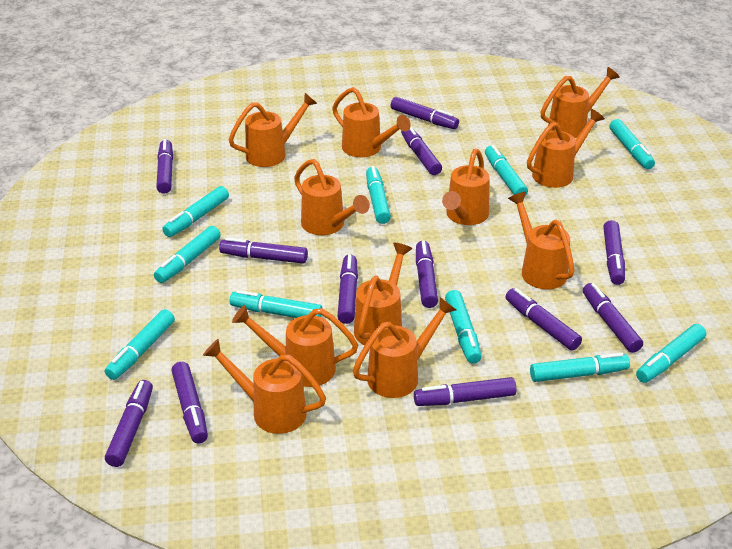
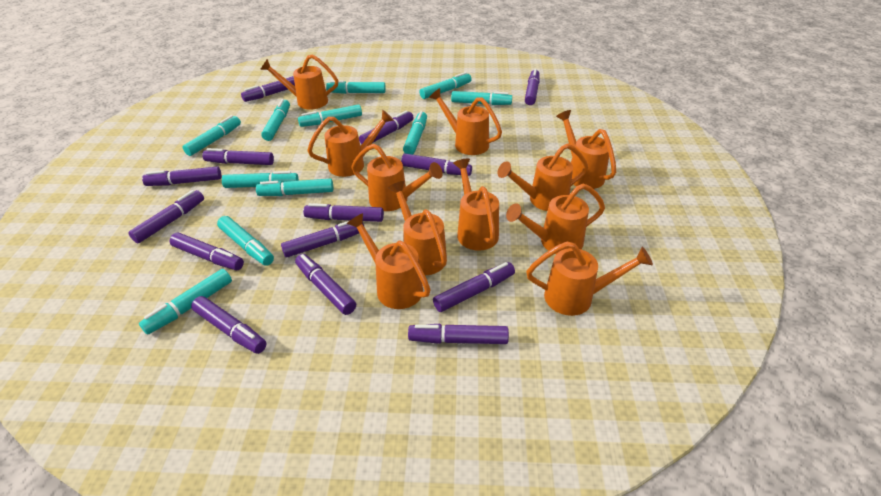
purple marker: 12 -> 14
turquoise marker: 10 -> 11

